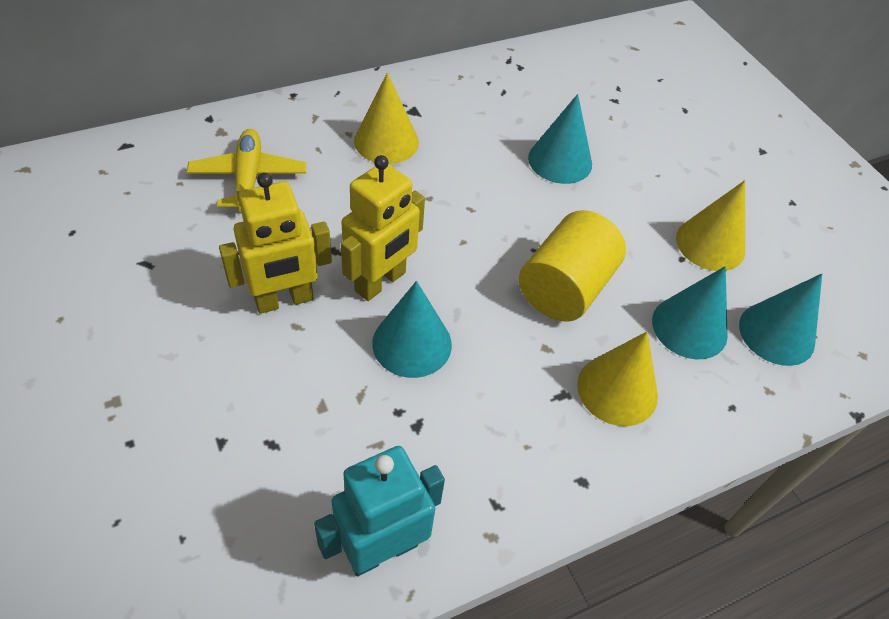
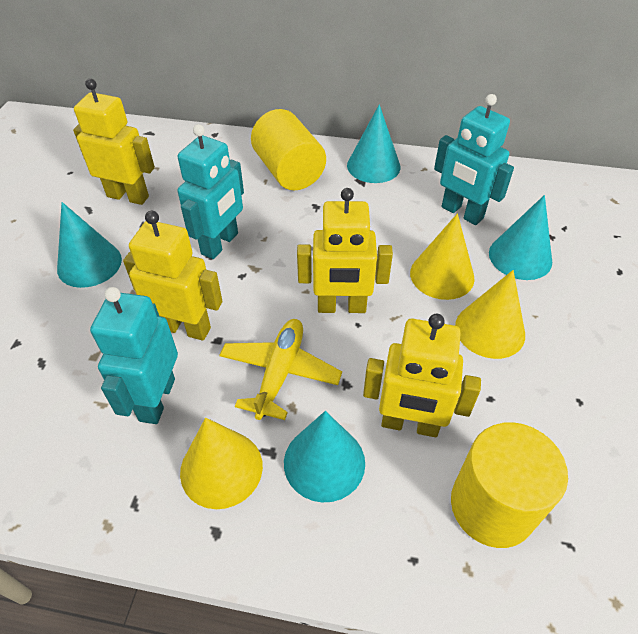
turquoise robot: 1 -> 3
yellow cylinder: 1 -> 2
yellow robot: 2 -> 4

